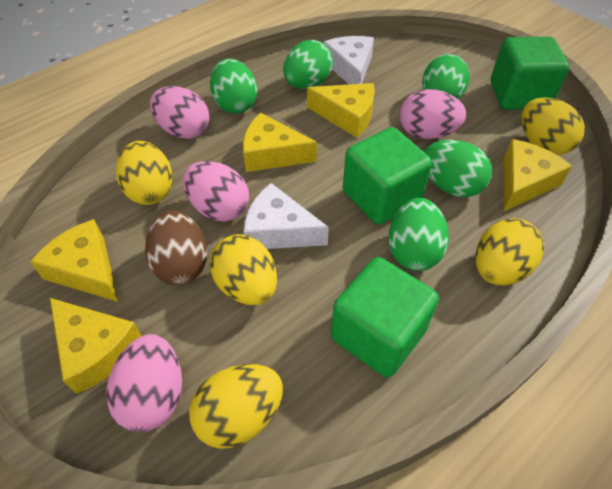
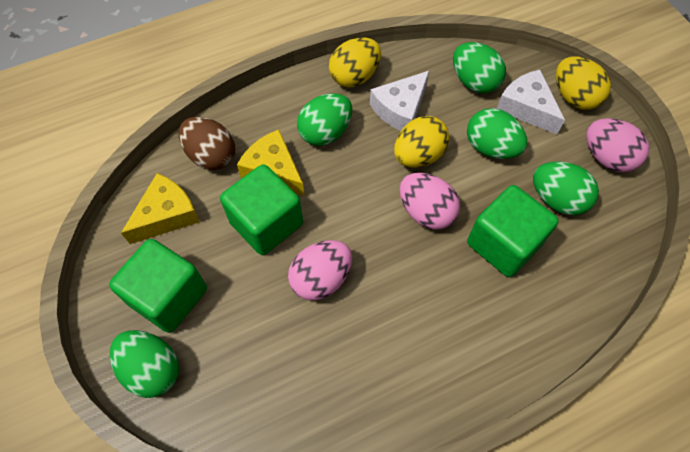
pink egg: 4 -> 3
yellow cheese: 5 -> 2
yellow egg: 5 -> 3

